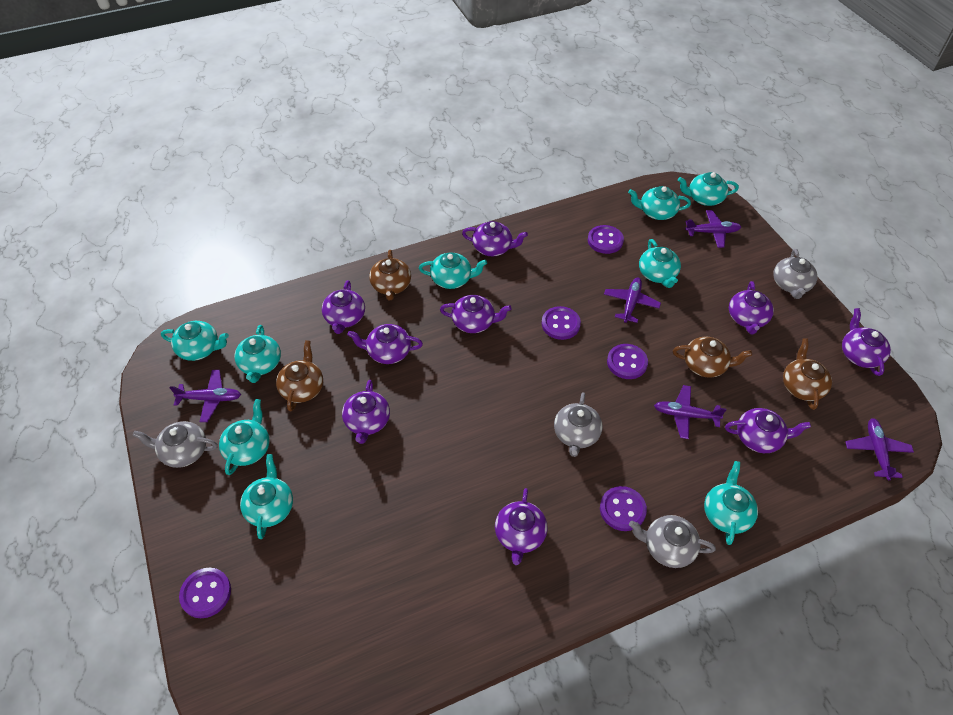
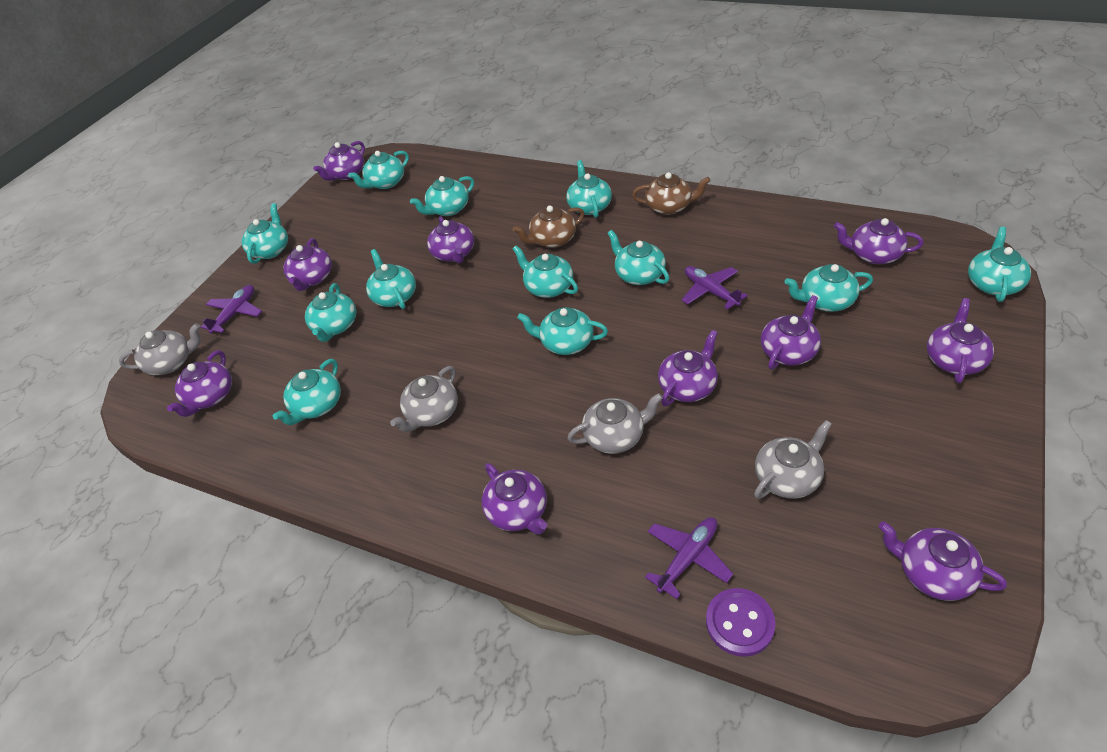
brown teapot: 4 -> 2
purple button: 5 -> 1
purple plane: 5 -> 3
purple teapot: 9 -> 10
turquoise teapot: 9 -> 12

